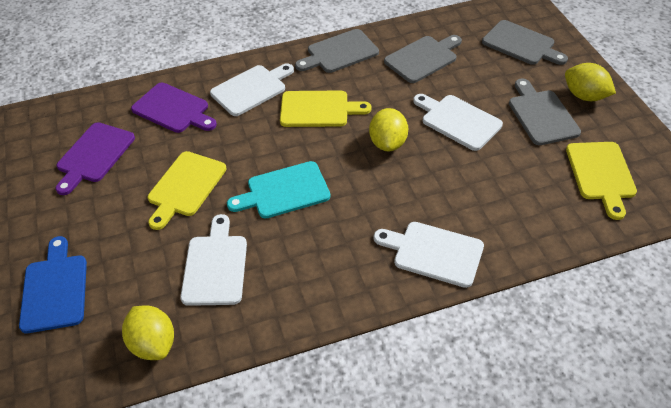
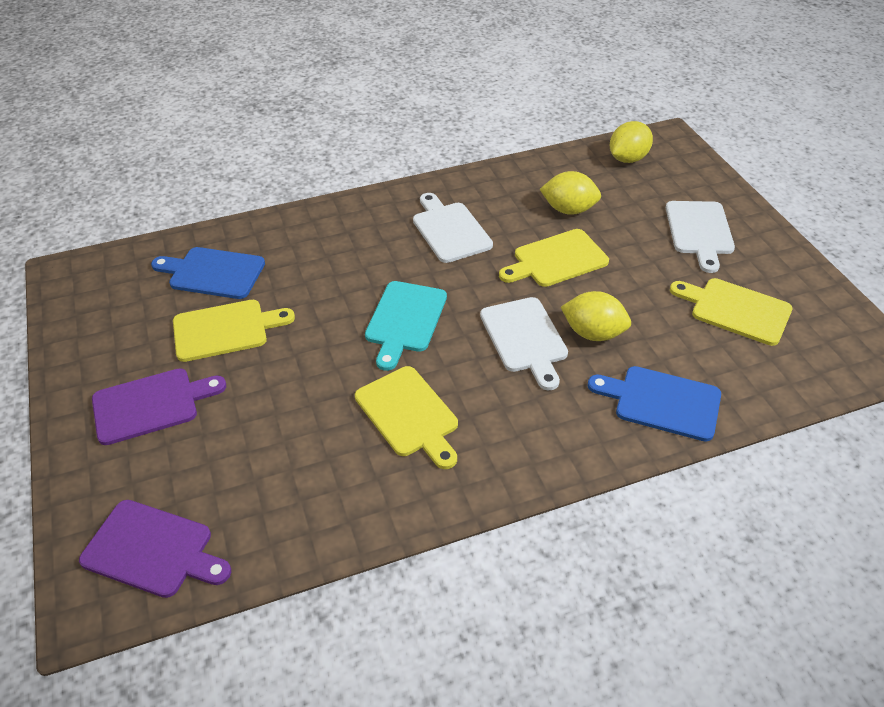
blue cutting board: 1 -> 2
grey cutting board: 4 -> 0
white cutting board: 4 -> 3
yellow cutting board: 3 -> 4

